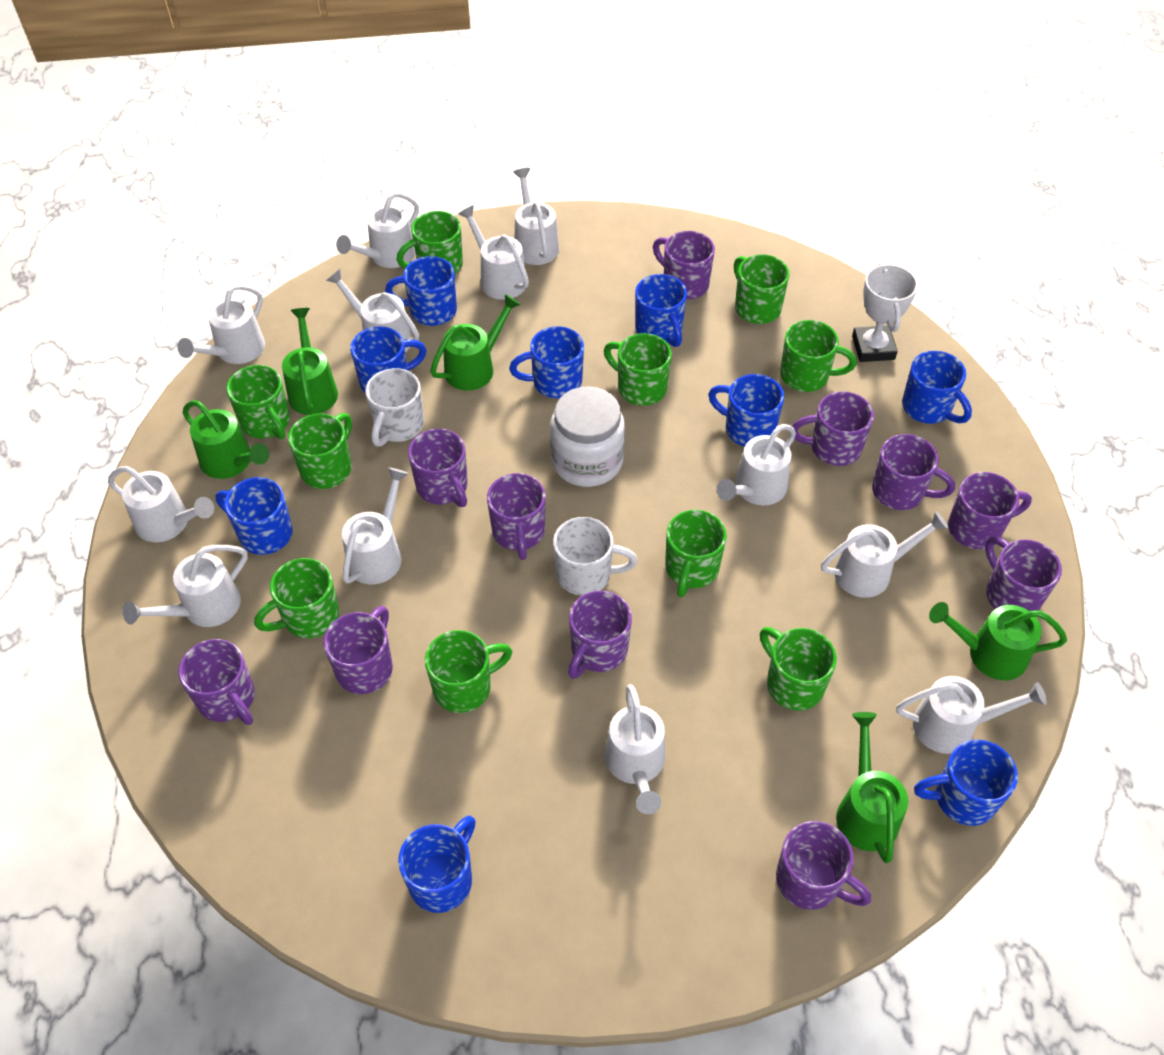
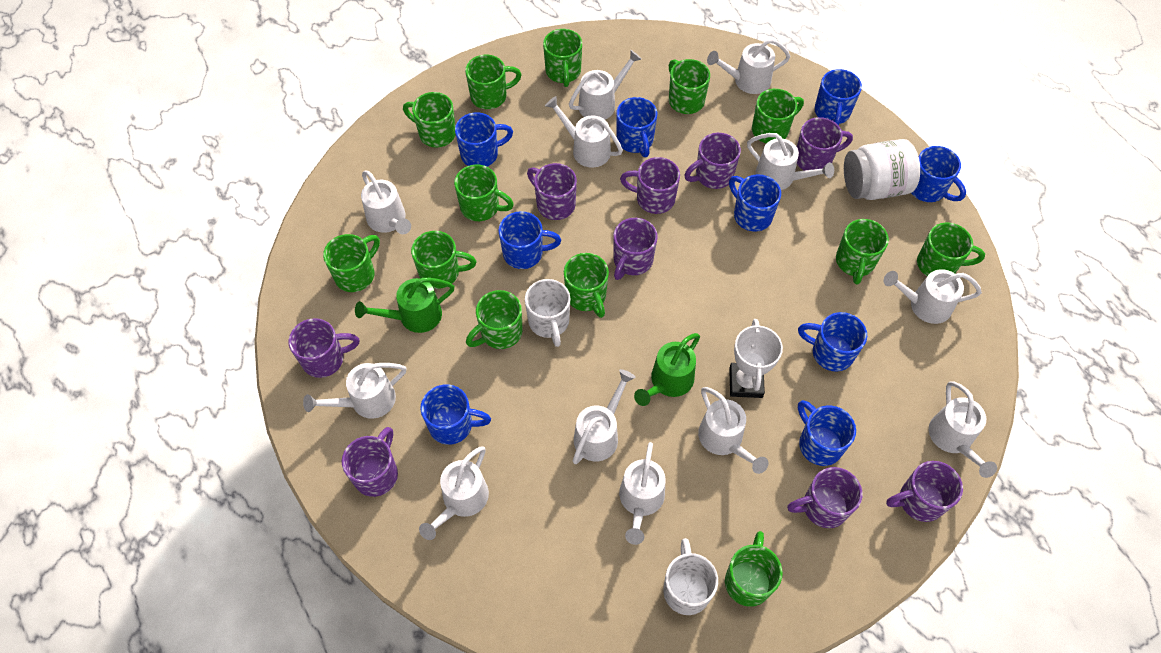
green mug: 10 -> 13
green watering can: 5 -> 2
purple mug: 11 -> 9

